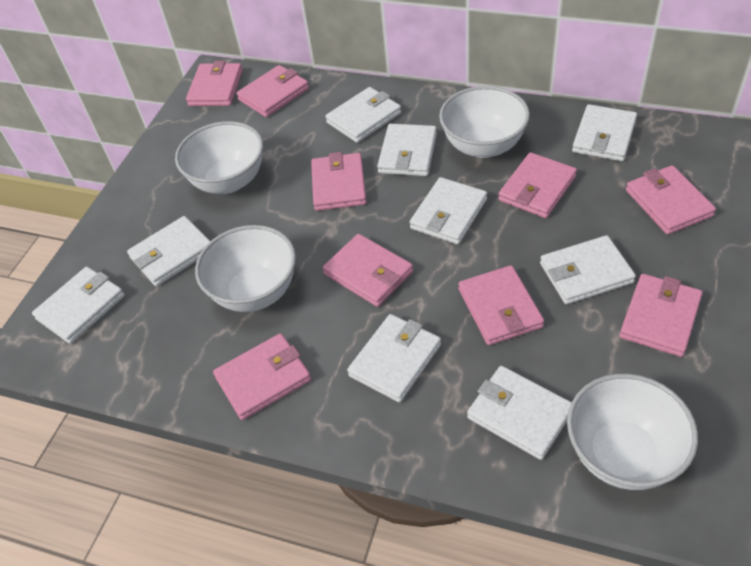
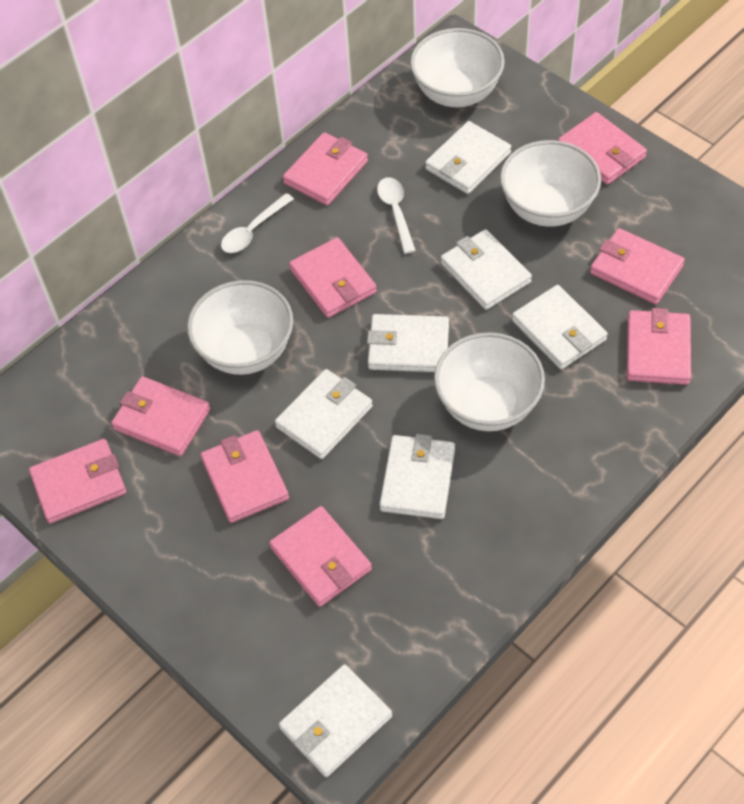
white spoon: 0 -> 2
white wallet: 9 -> 7

